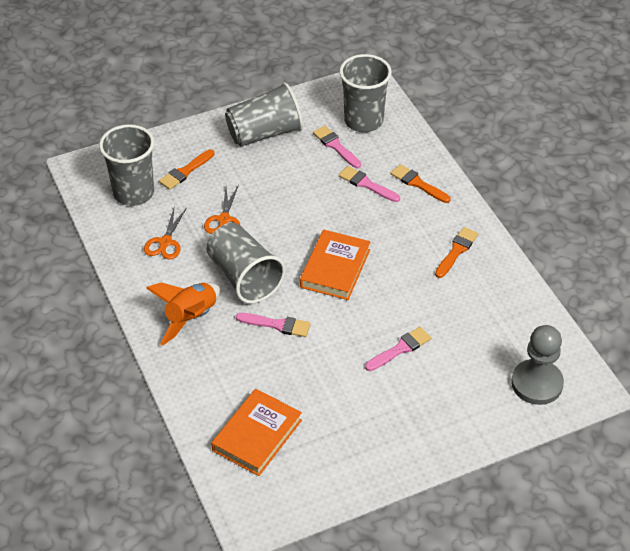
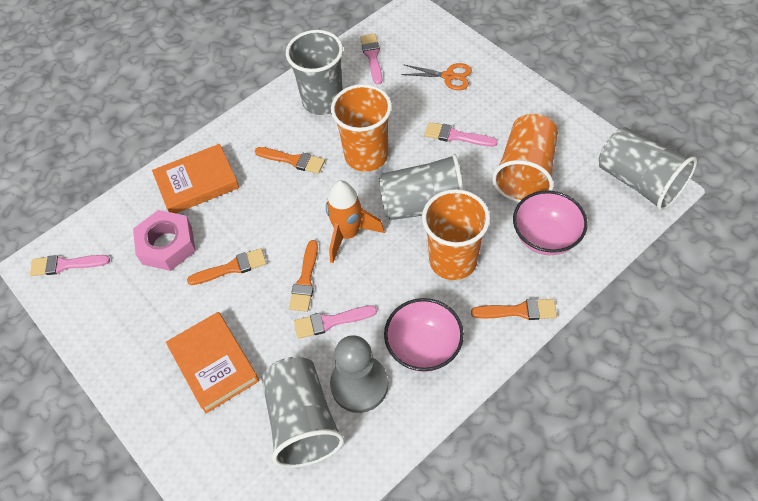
orange brush: 3 -> 4
orange cup: 0 -> 3
orange scissors: 2 -> 1
pink bowl: 0 -> 2
pink nut: 0 -> 1

